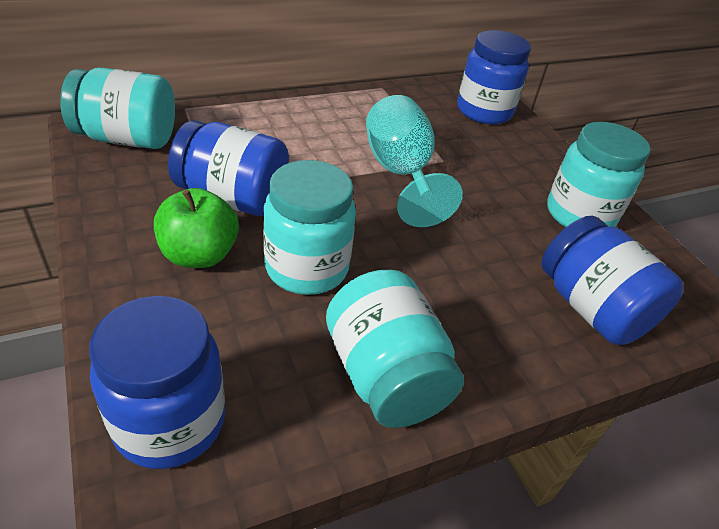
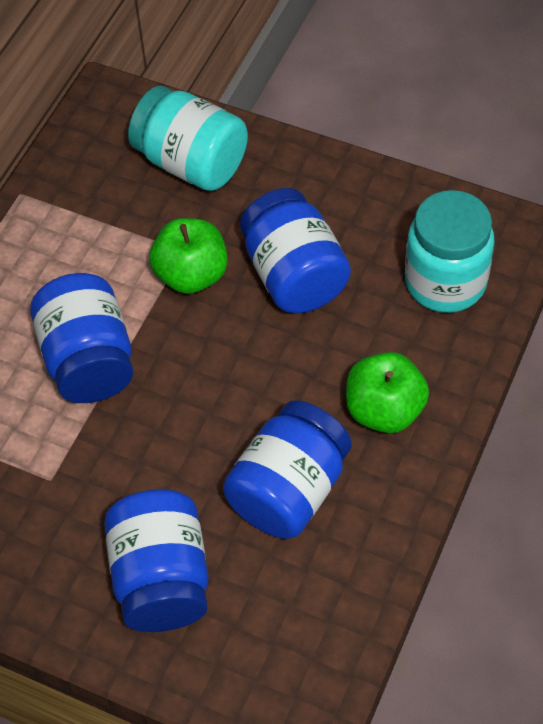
green apple: 1 -> 2
turquoise goblet: 1 -> 0
turquoise jar: 4 -> 2

